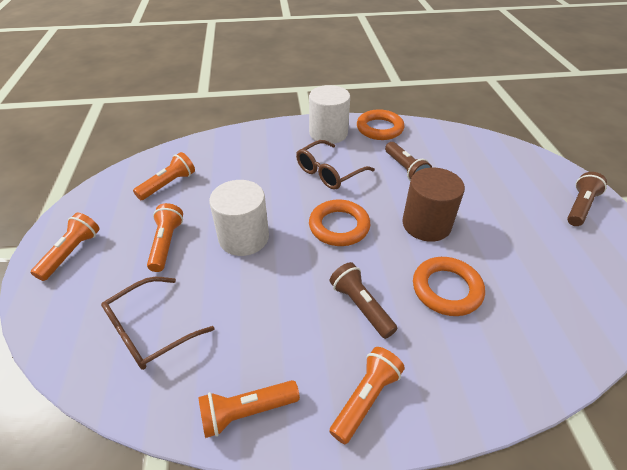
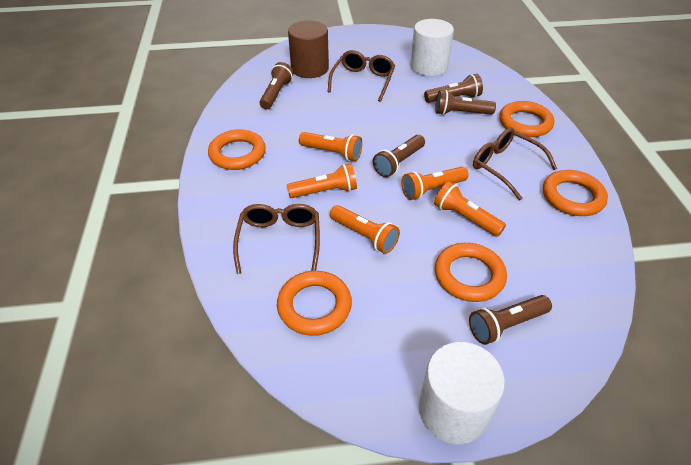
brown flashlight: 3 -> 5
brown glasses: 2 -> 3
orange ring: 3 -> 5

